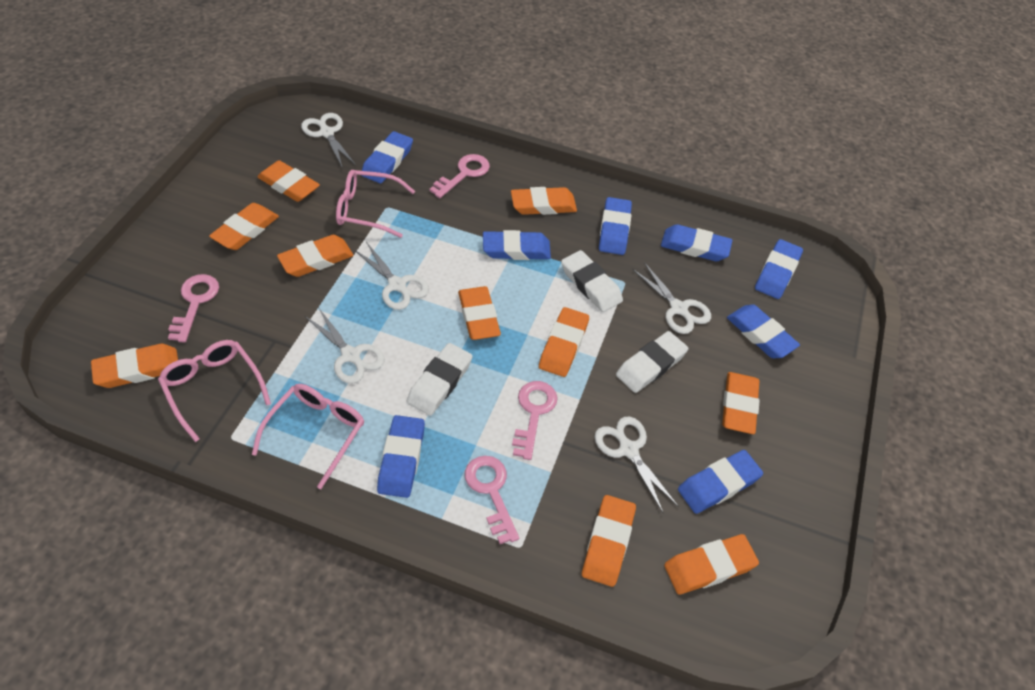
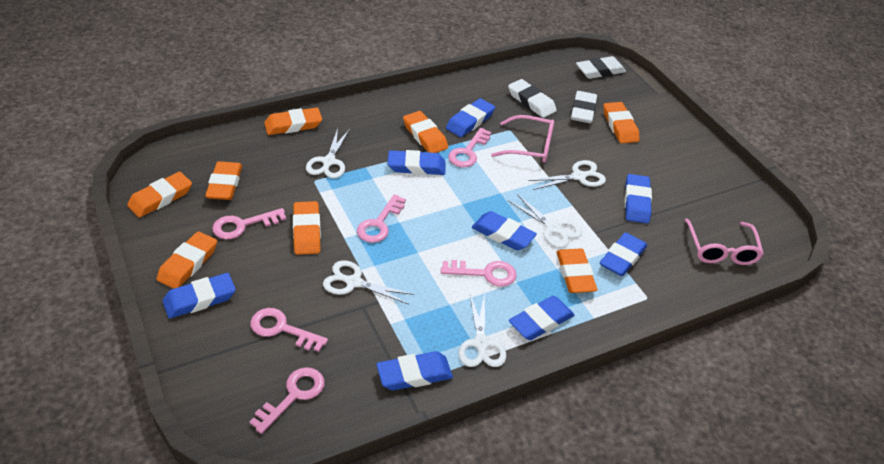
orange eraser: 10 -> 8
pink glasses: 3 -> 2
pink key: 4 -> 6

